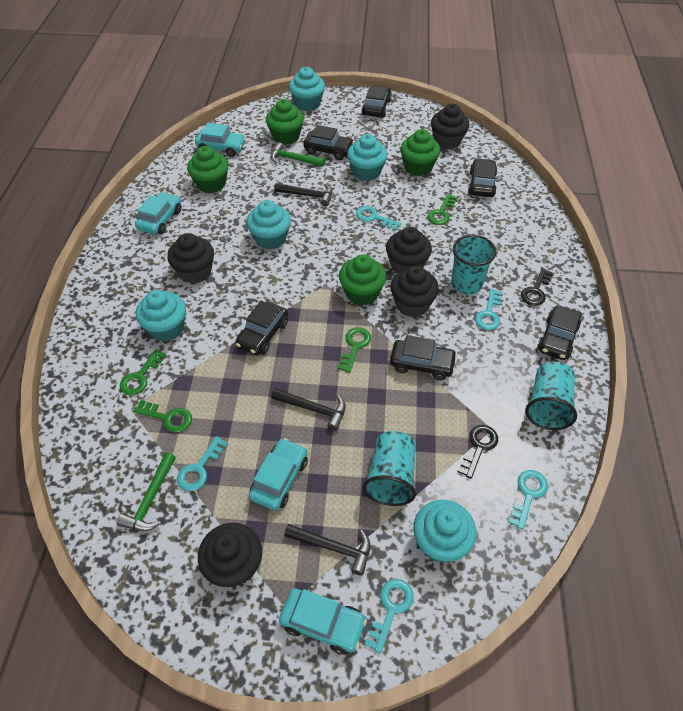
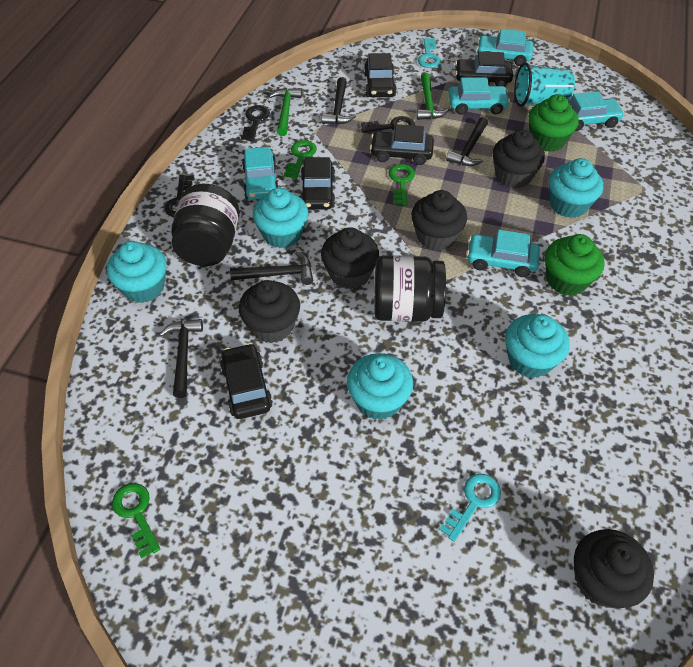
black car: 6 -> 5
black hammer: 3 -> 4
black jar: 0 -> 2
black key: 2 -> 3
green cupcake: 4 -> 2
green key: 4 -> 3
turquoise car: 4 -> 5
turquoise cup: 3 -> 1
turquoise key: 5 -> 2

